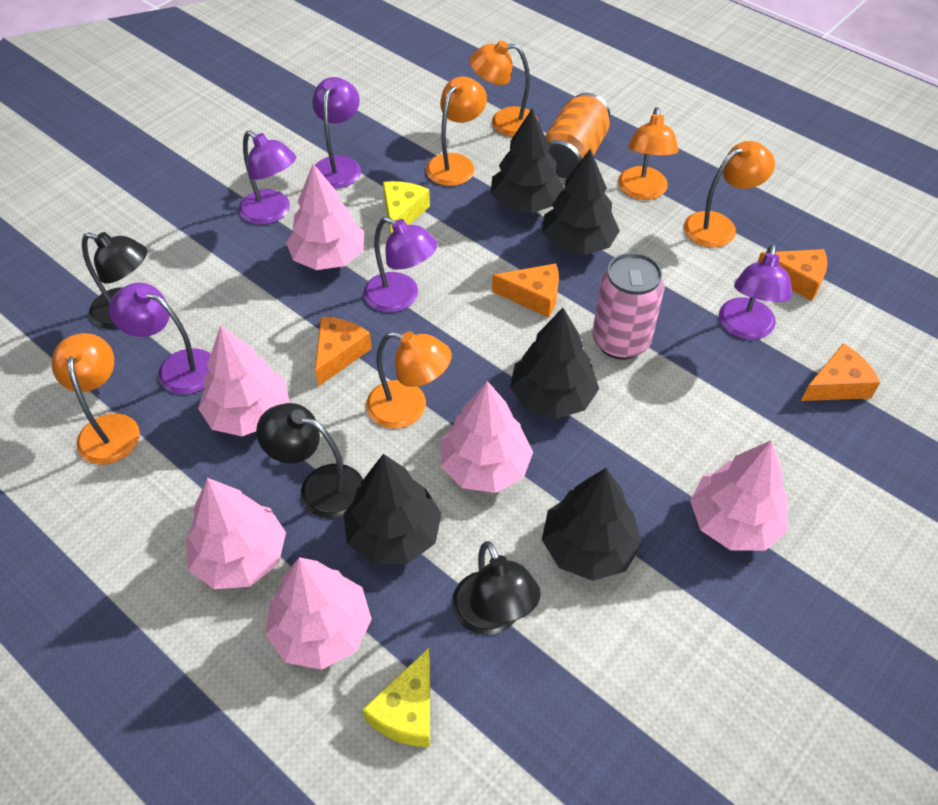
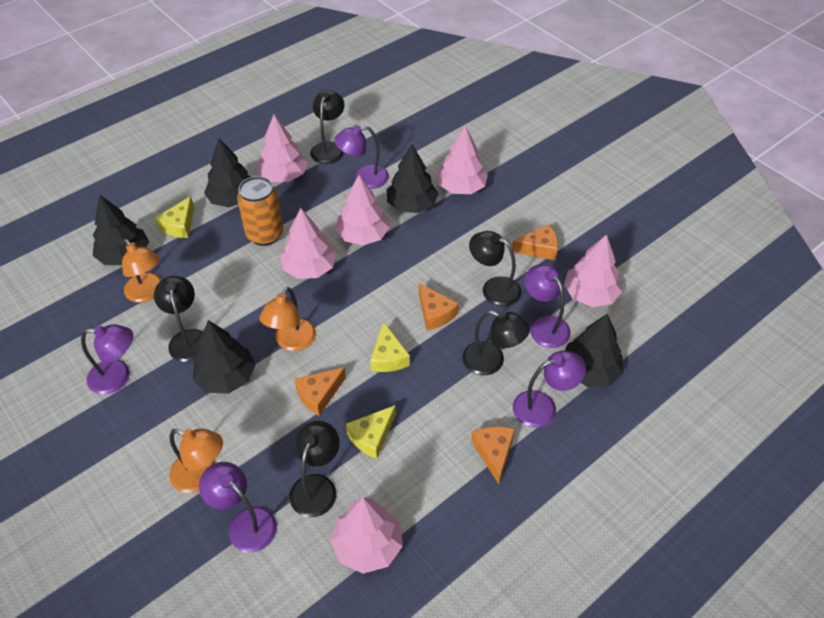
black lamp: 3 -> 5
orange lamp: 6 -> 3
pink can: 1 -> 0
yellow cheese: 2 -> 3

